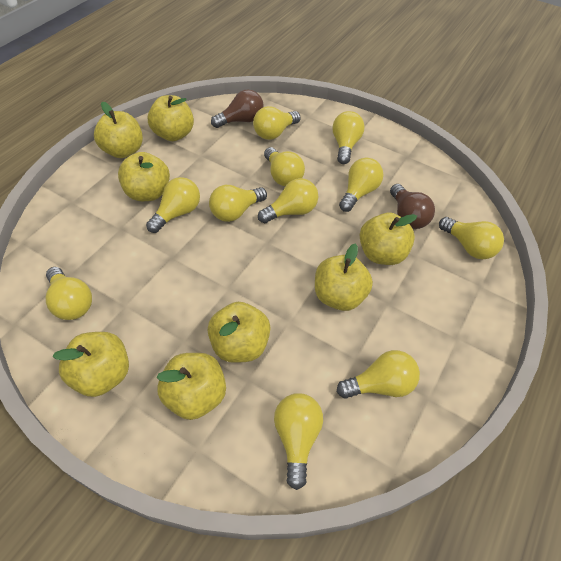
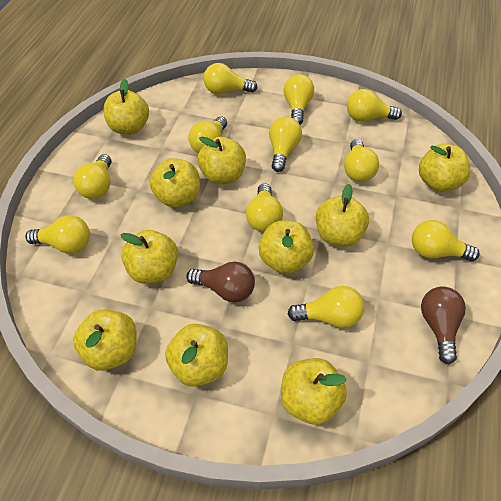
yellow apple: 8 -> 10

